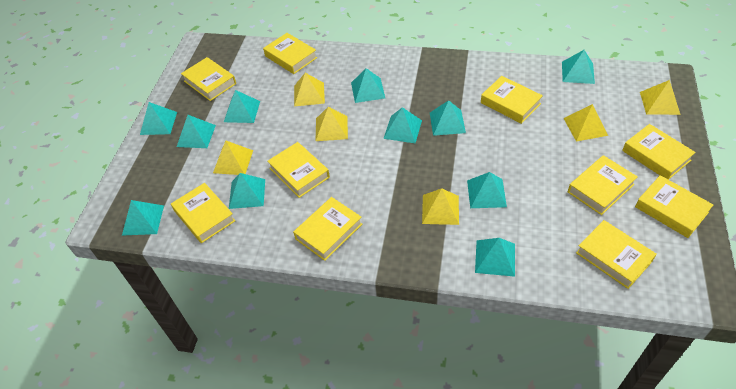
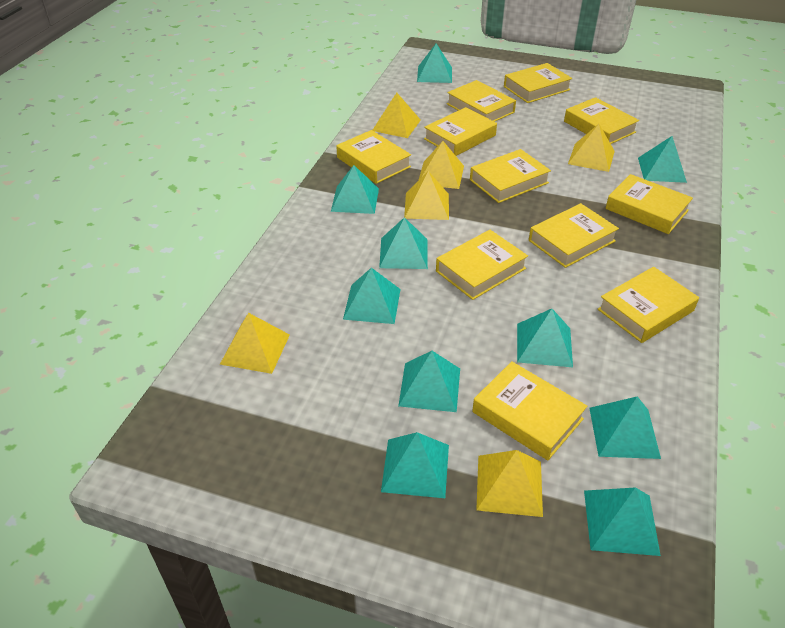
turquoise pyramid: 11 -> 10
yellow book: 10 -> 11

